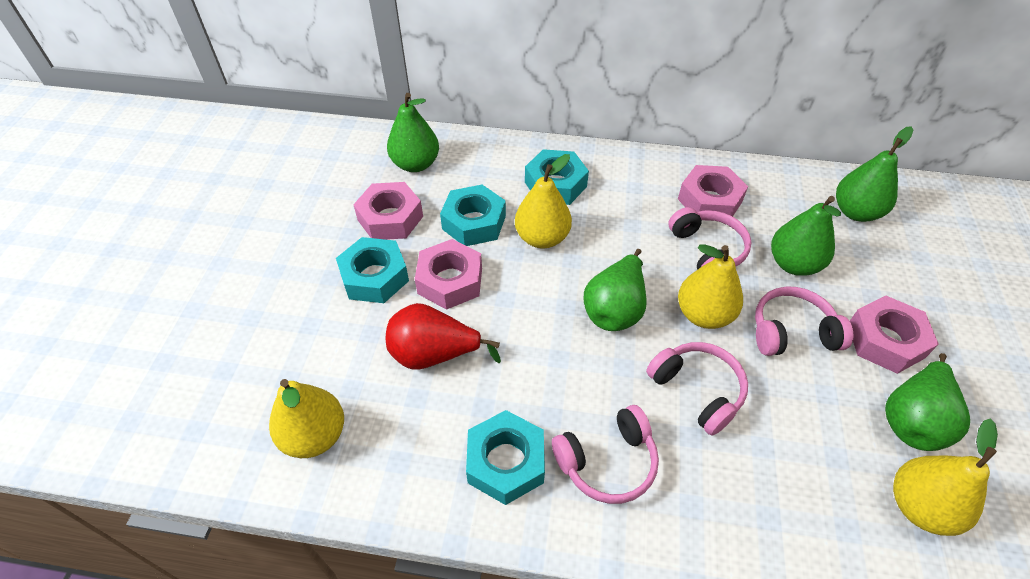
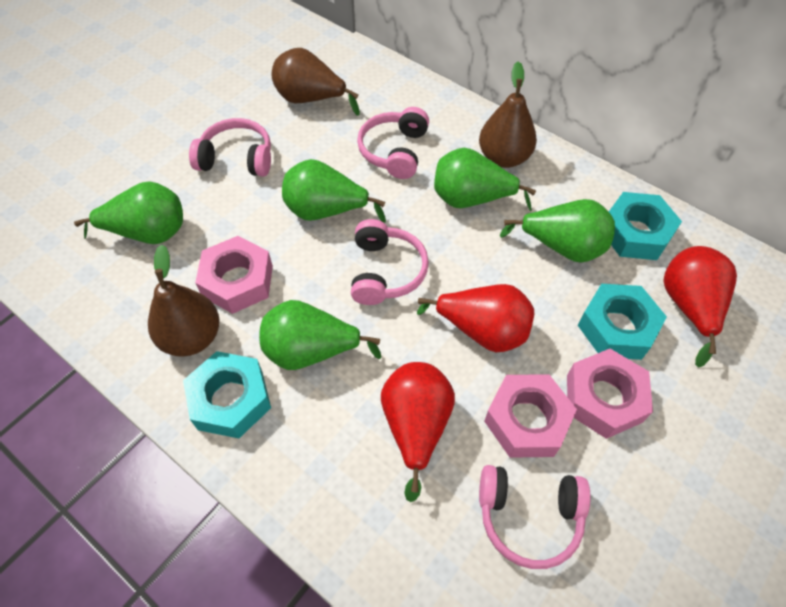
brown pear: 0 -> 3
pink nut: 4 -> 3
red pear: 1 -> 3
turquoise nut: 4 -> 3
yellow pear: 4 -> 0

